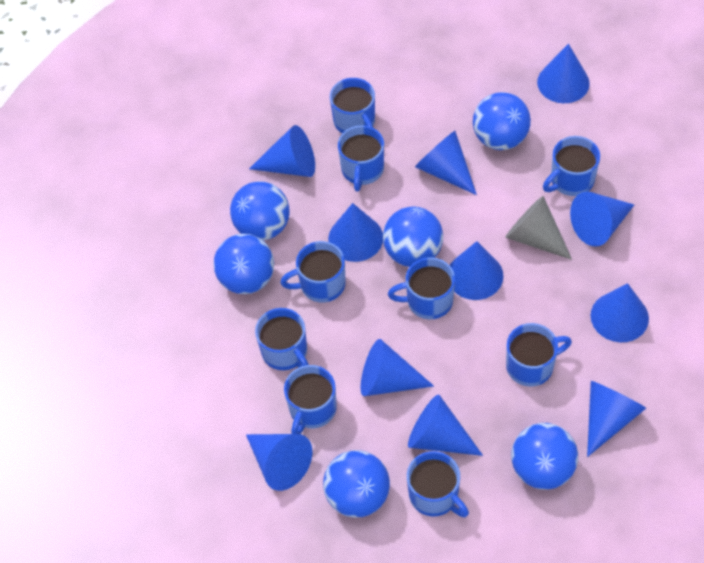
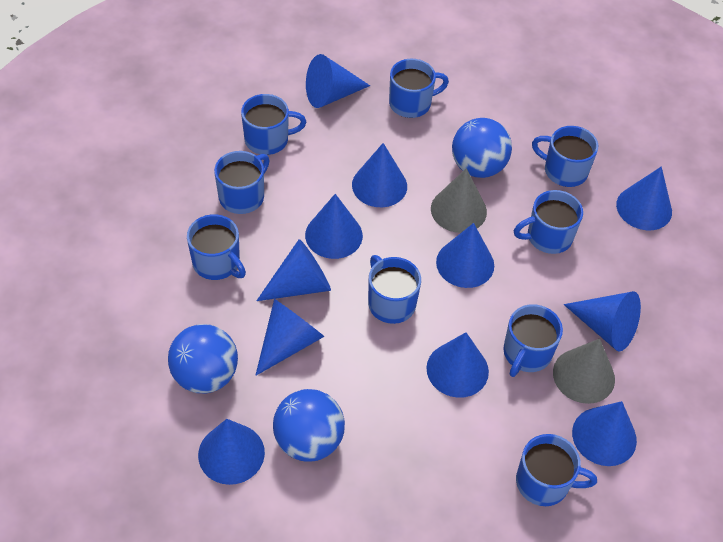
blue ball: 6 -> 3
grey cone: 1 -> 2

